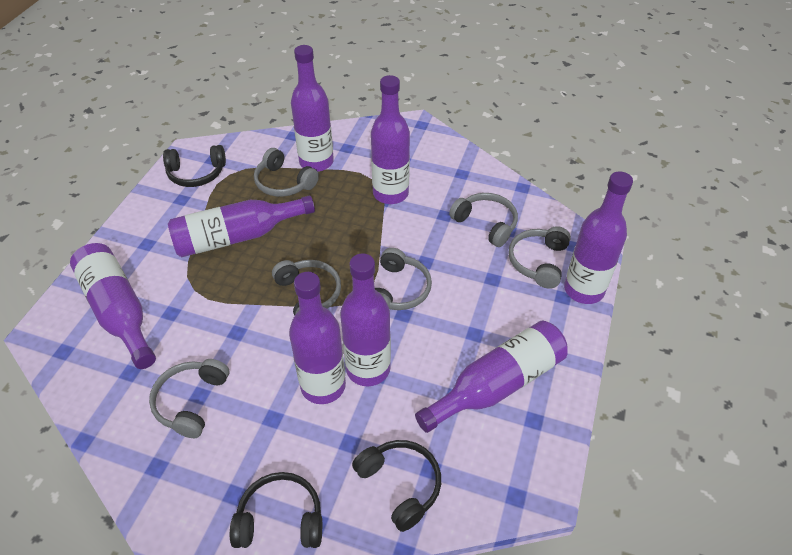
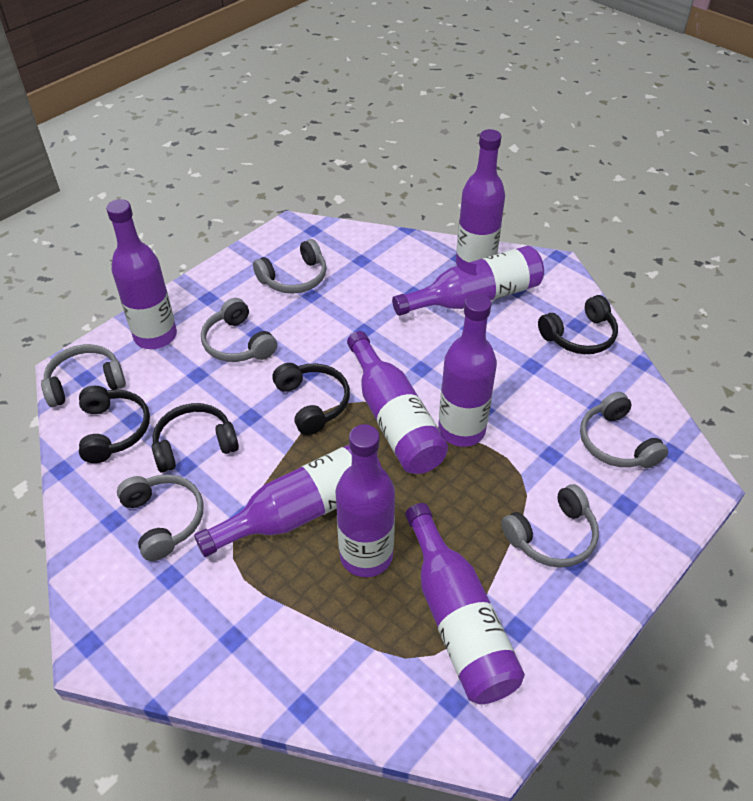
black headphones: 3 -> 4

